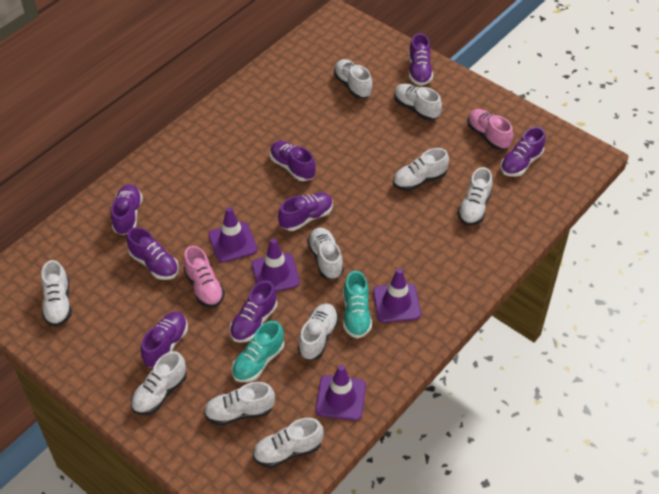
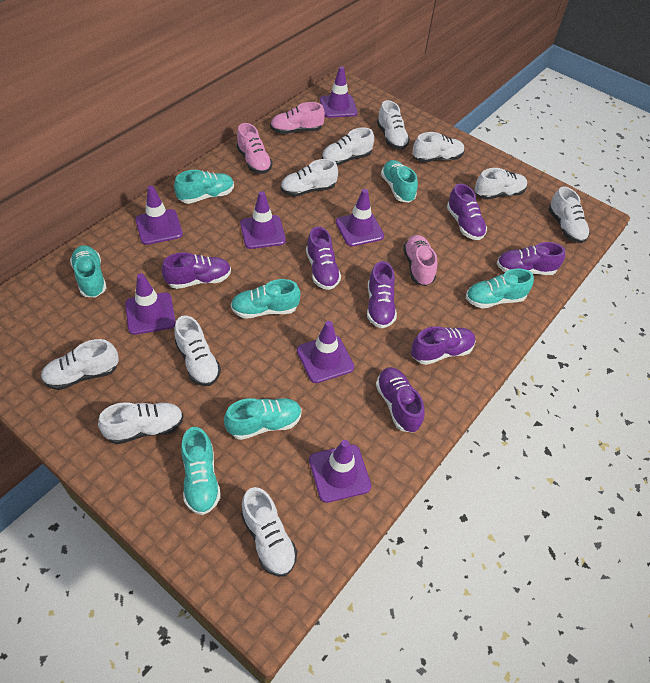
pink shoe: 2 -> 3
purple shoe: 8 -> 7
purple traffic cone: 4 -> 7
turquoise shoe: 2 -> 7

